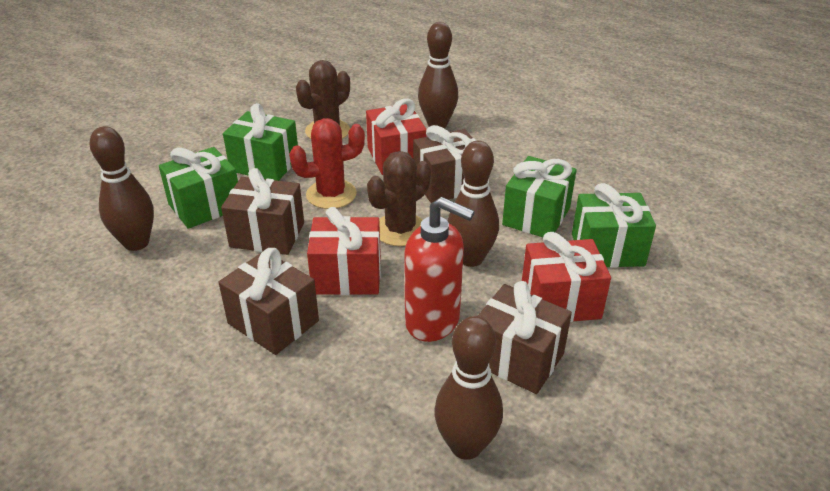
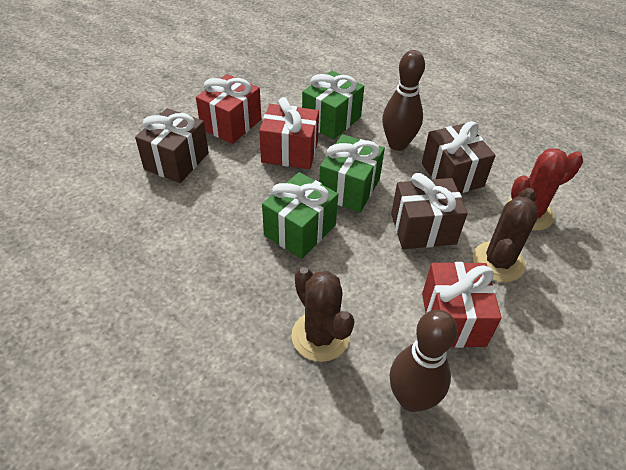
brown bowling pin: 4 -> 2
brown gift: 4 -> 3
green gift: 4 -> 3
red soap dispenser: 1 -> 0

